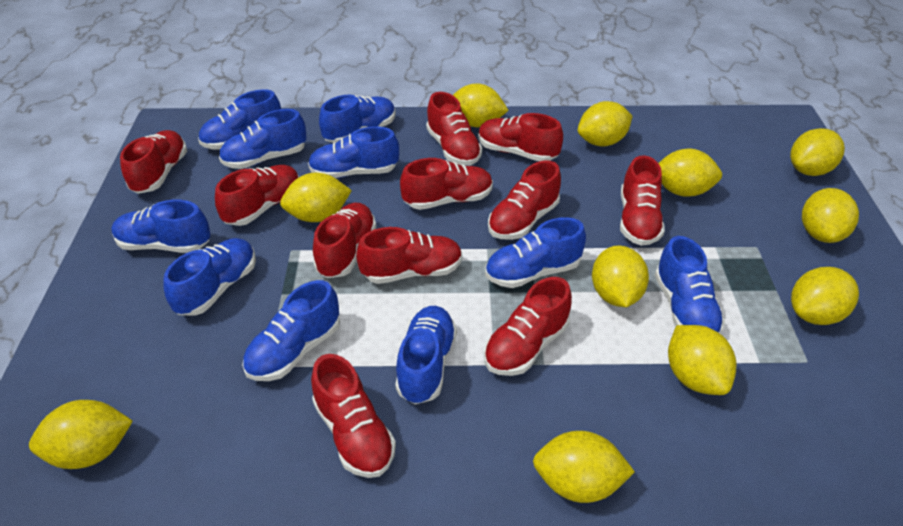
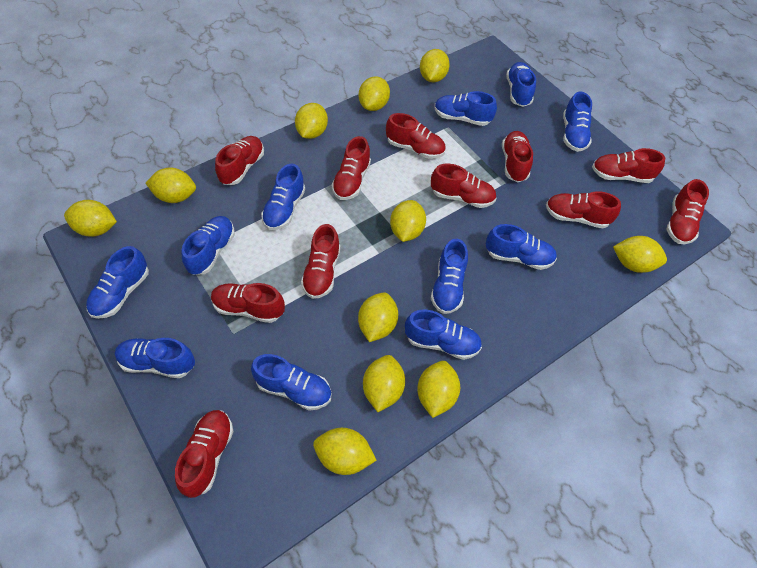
blue shoe: 10 -> 11

